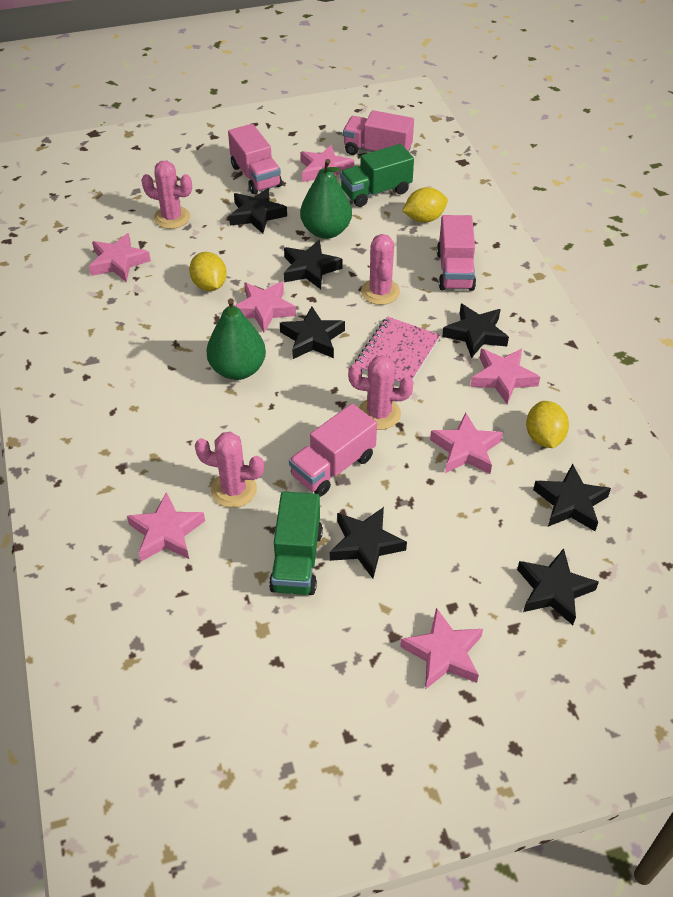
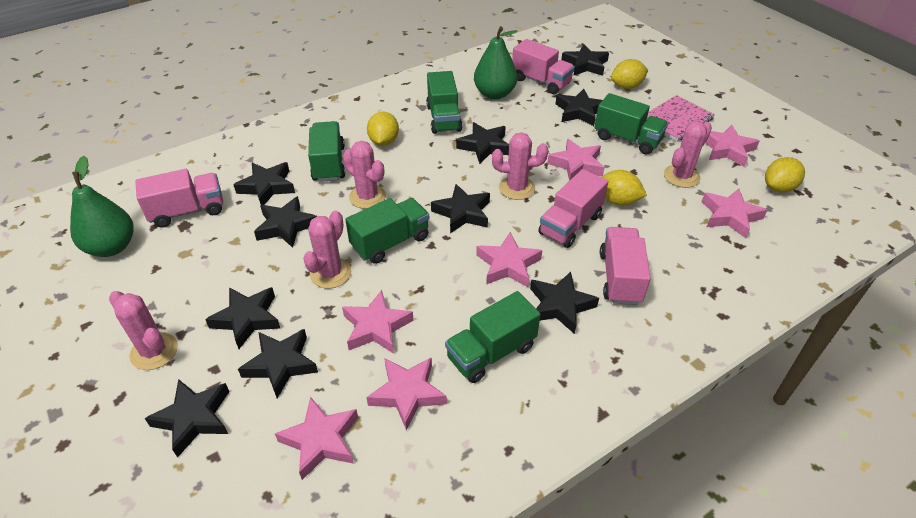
black star: 7 -> 10
green truck: 2 -> 5
pink cactus: 4 -> 5
yellow lemon: 3 -> 4

